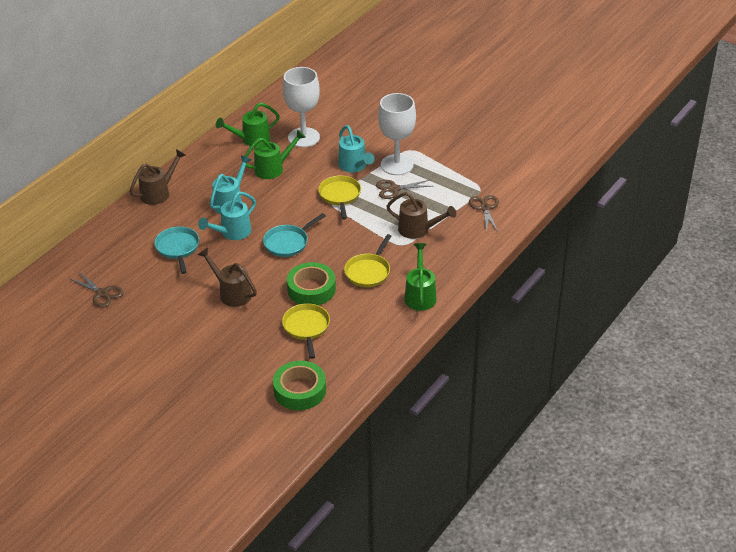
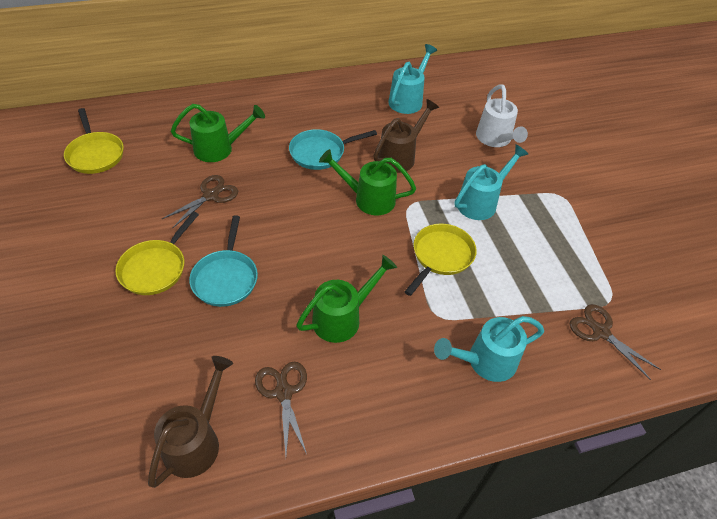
brown watering can: 3 -> 2
green tape: 2 -> 0
white goblet: 2 -> 0
white watering can: 0 -> 1

